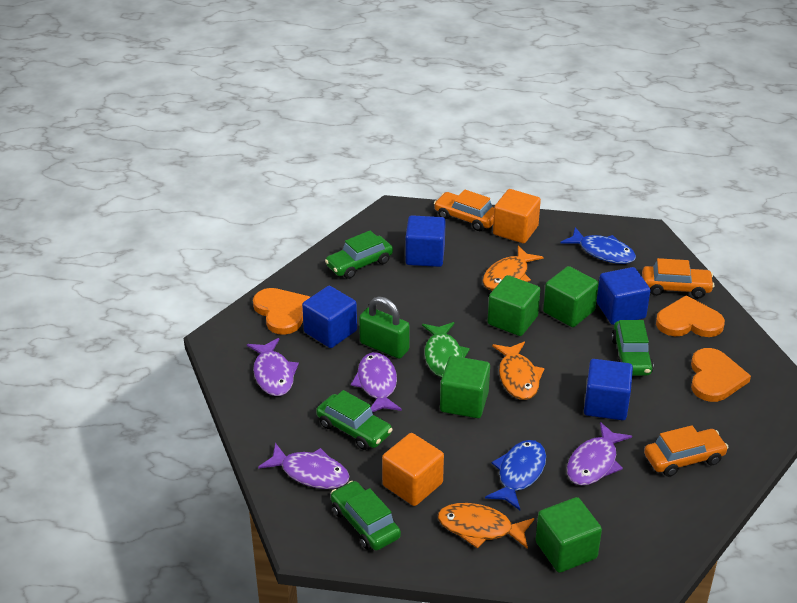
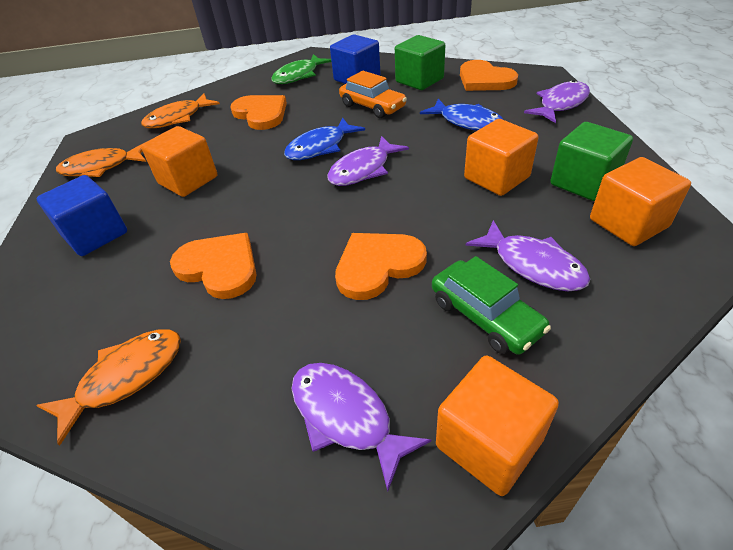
blue cube: 4 -> 2
green car: 4 -> 1
green cube: 4 -> 2
green padlock: 1 -> 0
orange car: 3 -> 1
orange cube: 2 -> 4
orange heart: 3 -> 4

